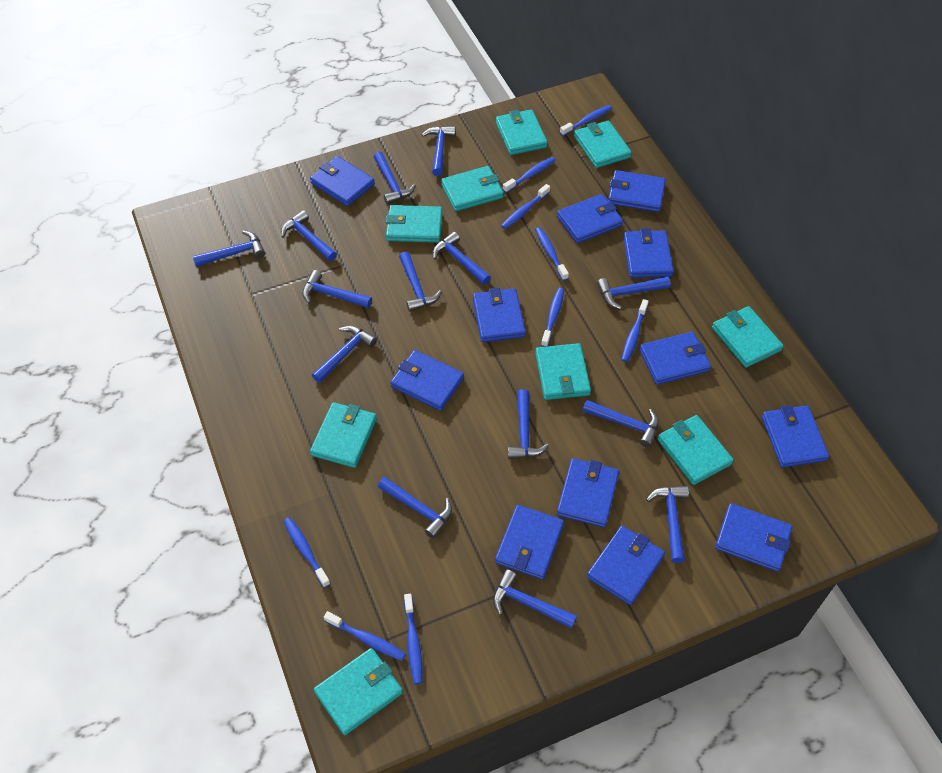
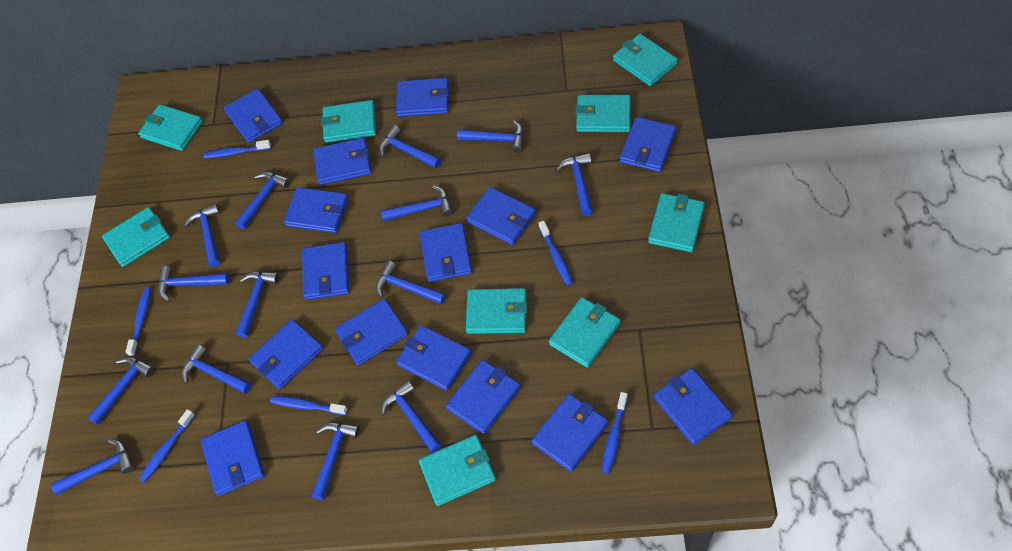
blue toothbrush: 9 -> 6
blue wallet: 12 -> 15

